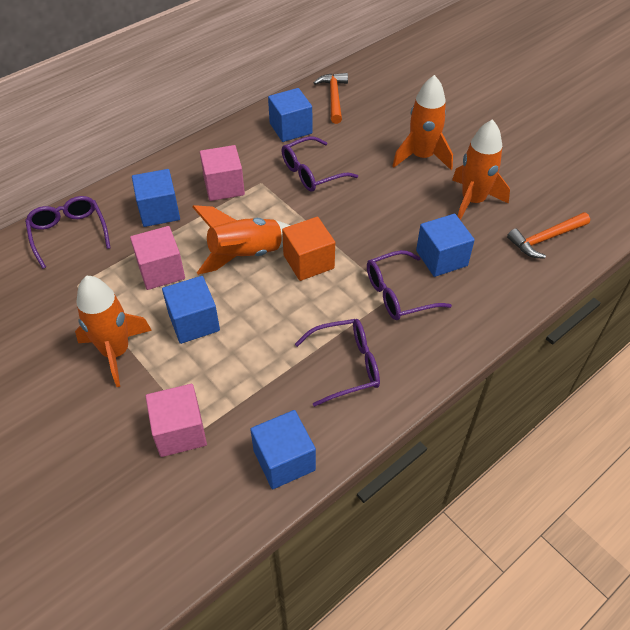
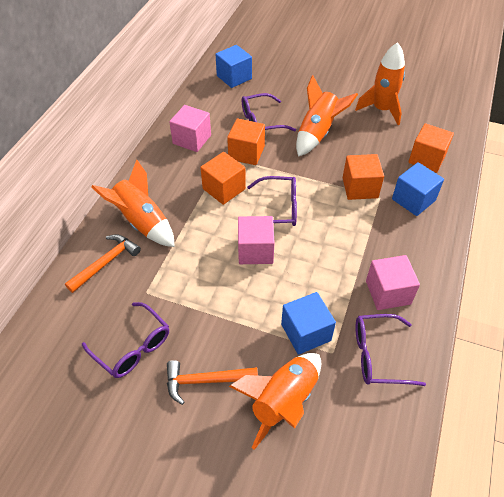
blue cube: 5 -> 3
orange cube: 1 -> 4

